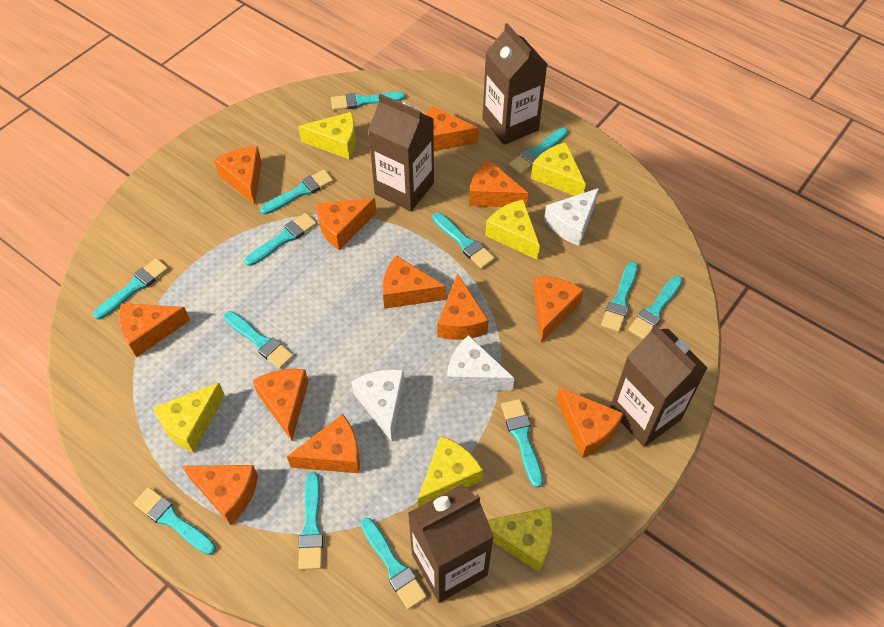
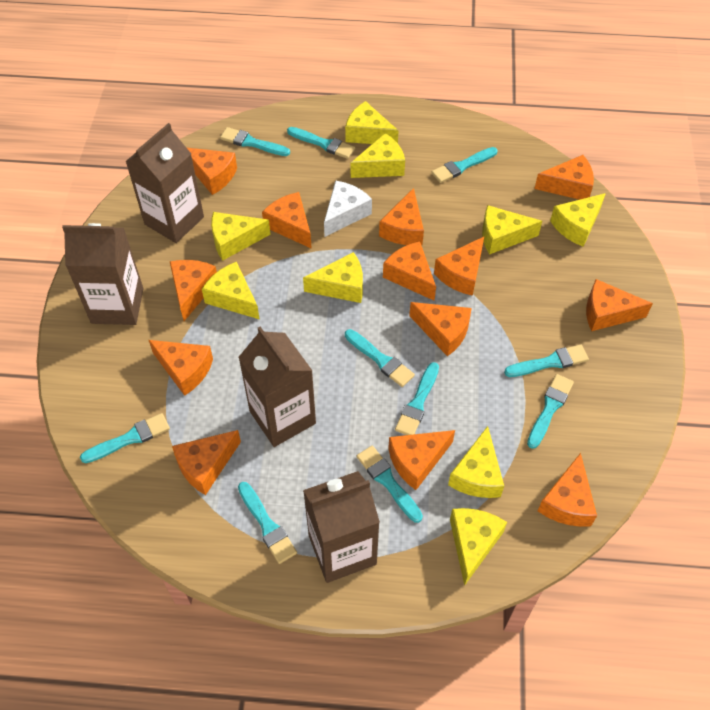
orange cheese: 12 -> 13
turquoise brush: 13 -> 10
white cheese: 3 -> 1
yellow cheese: 6 -> 9

